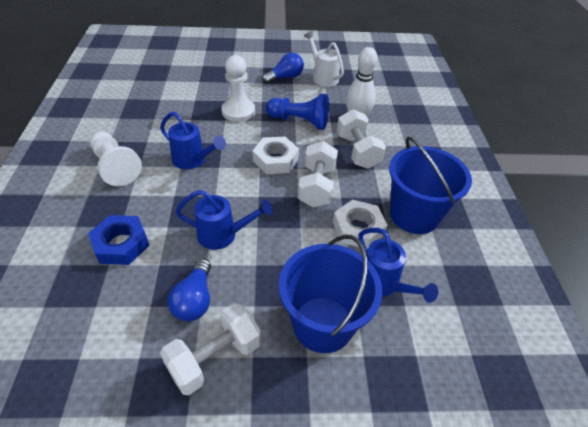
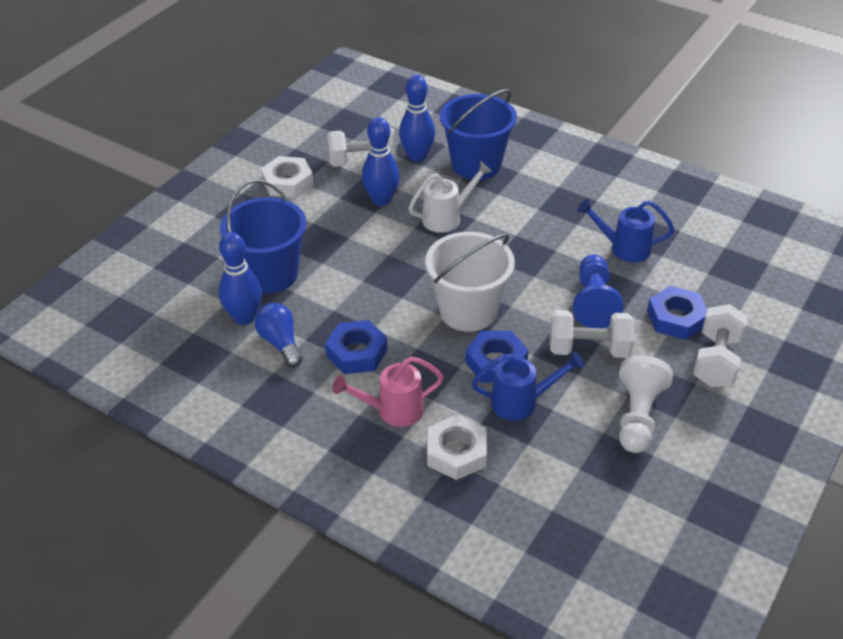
blue bowling pin: 0 -> 3
blue light bulb: 2 -> 1
blue nut: 1 -> 3
blue watering can: 3 -> 2
pink watering can: 0 -> 1
white bowling pin: 1 -> 0
white bucket: 0 -> 1
white pawn: 2 -> 1

